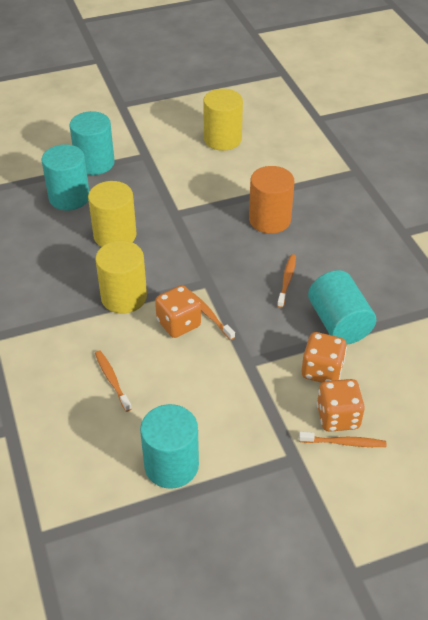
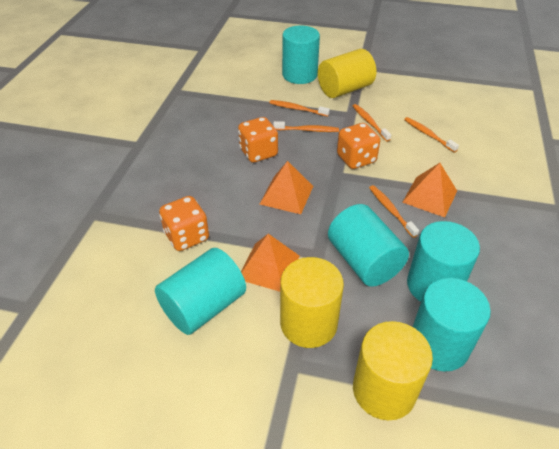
orange cylinder: 1 -> 0
orange pyramid: 0 -> 3
orange toothbrush: 4 -> 5
turquoise cylinder: 4 -> 5

